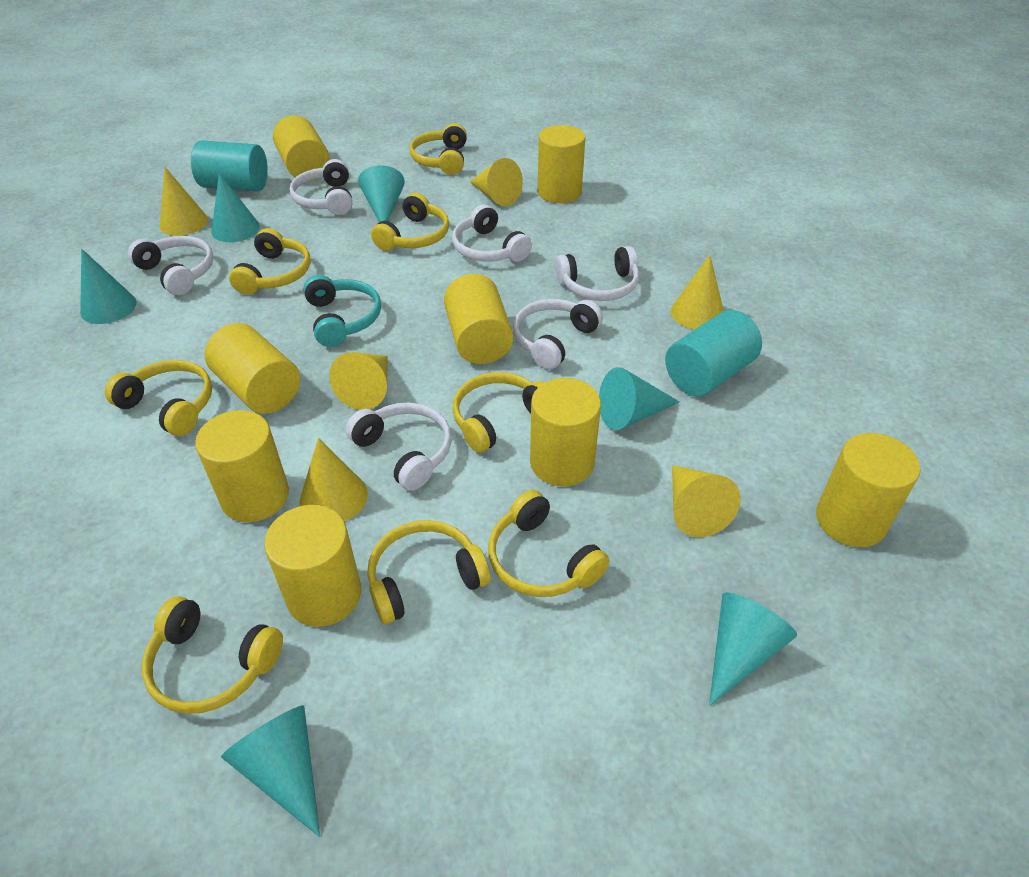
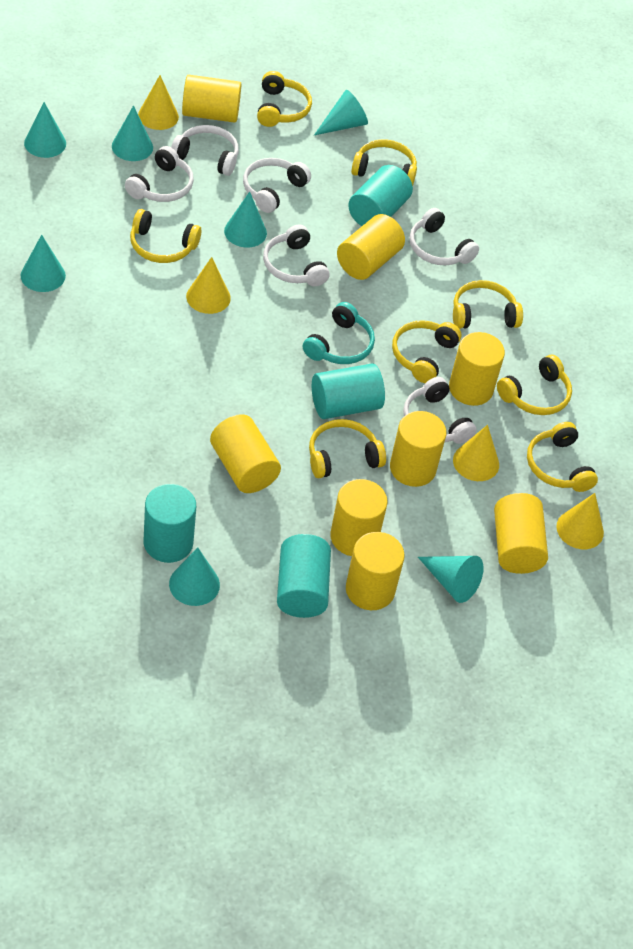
turquoise cone: 6 -> 7
turquoise cylinder: 2 -> 4
yellow cone: 6 -> 4

